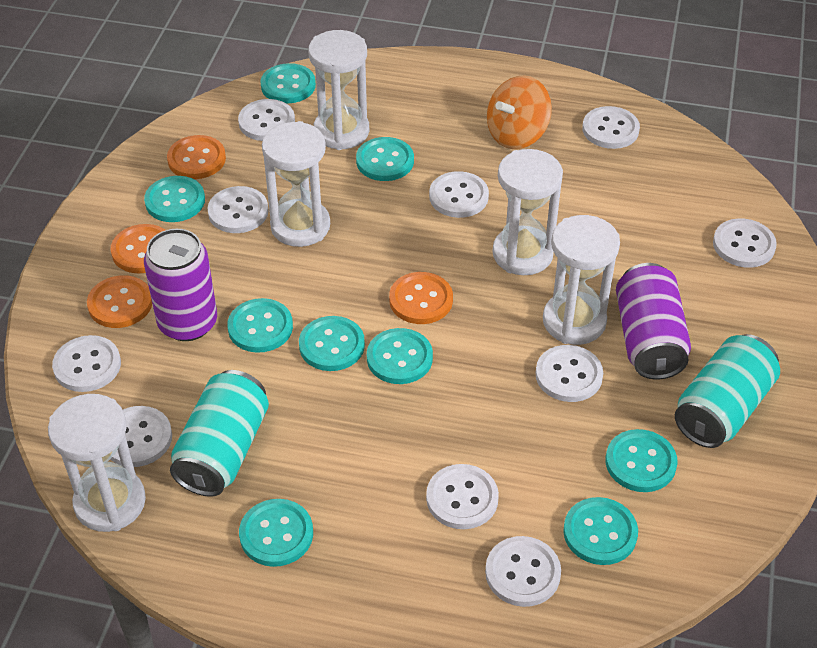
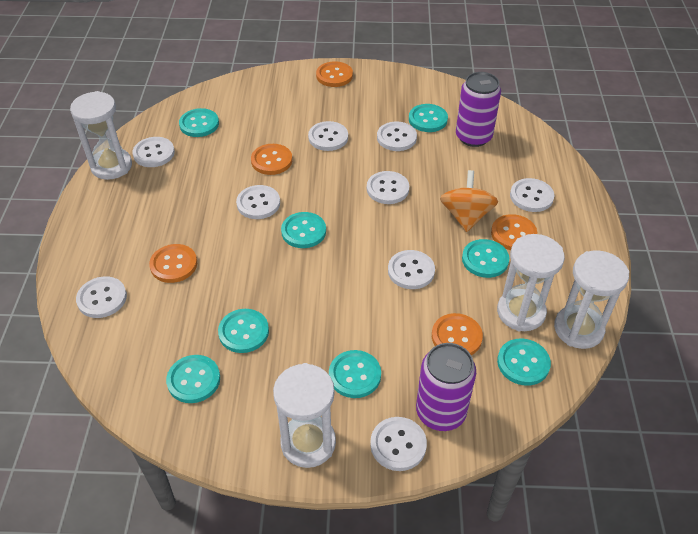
orange button: 4 -> 5
turquoise button: 9 -> 8
turquoise can: 2 -> 0
white button: 10 -> 9
white hourglass: 5 -> 4

